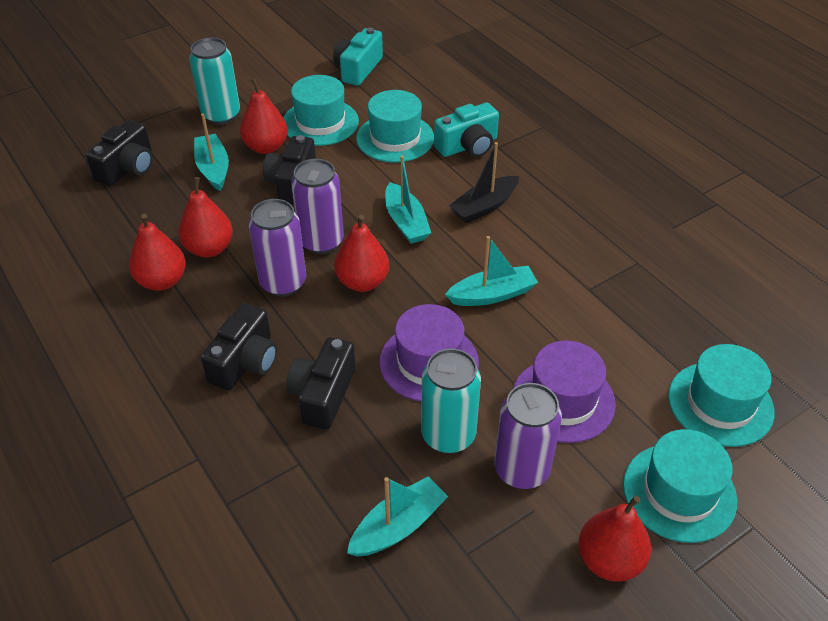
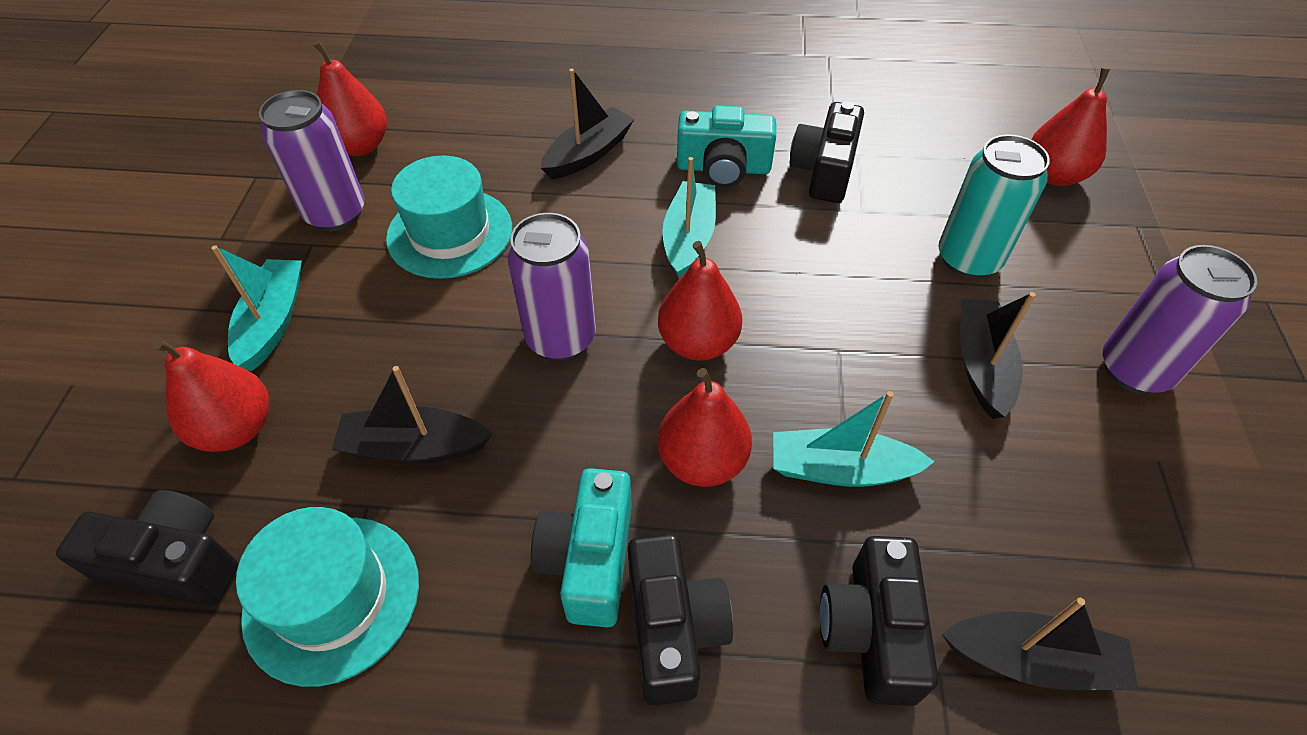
black boat: 1 -> 4
purple hat: 2 -> 0
turquoise boat: 4 -> 3
turquoise can: 2 -> 1
turquoise hat: 4 -> 2

